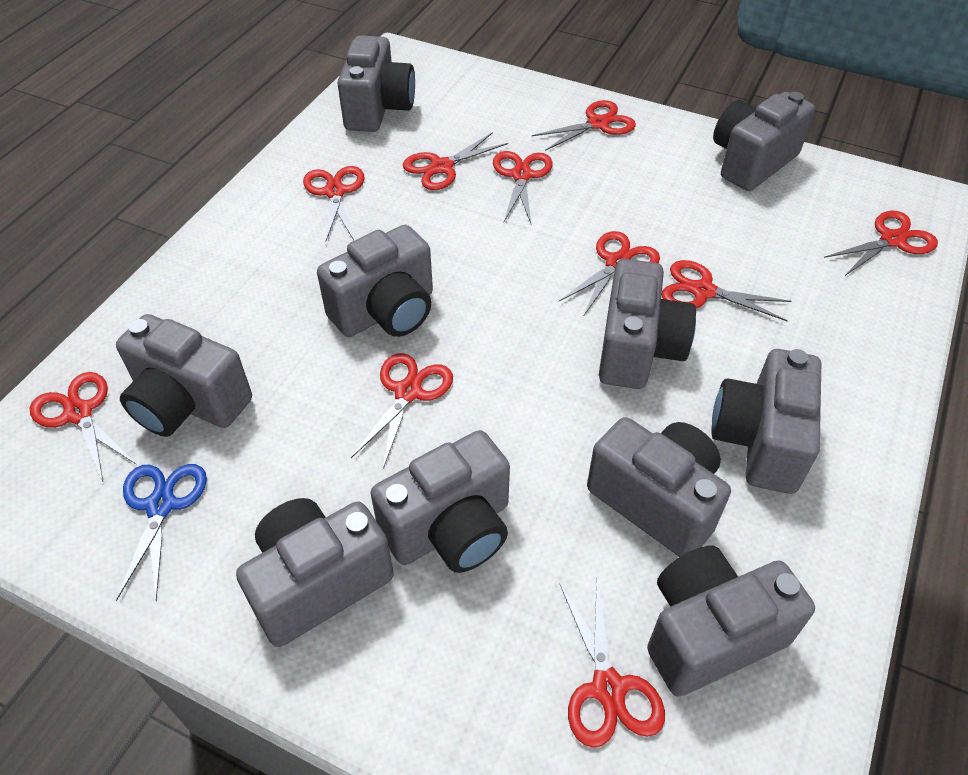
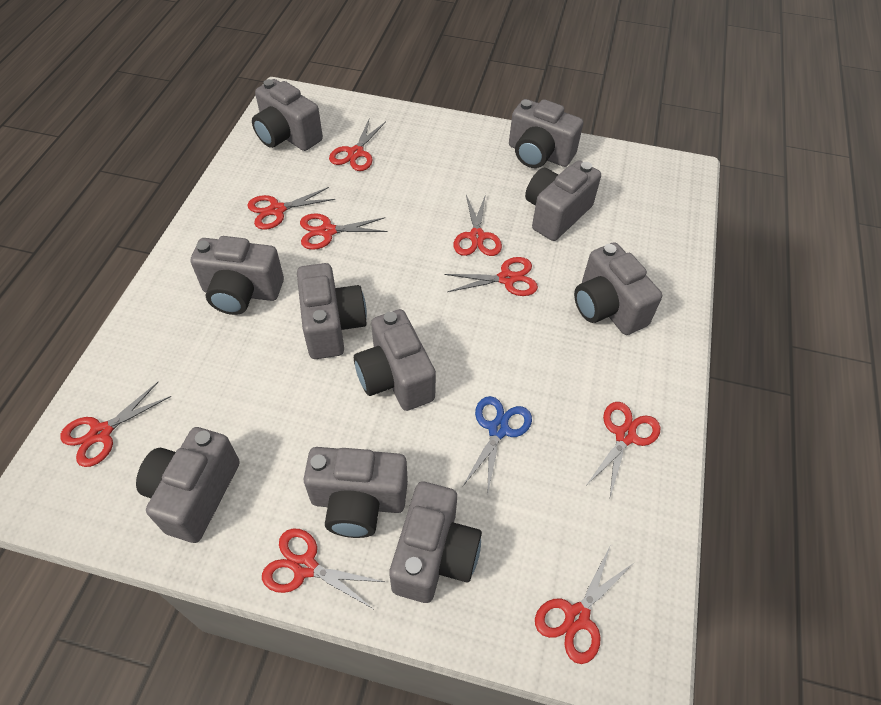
red scissors: 10 -> 9

